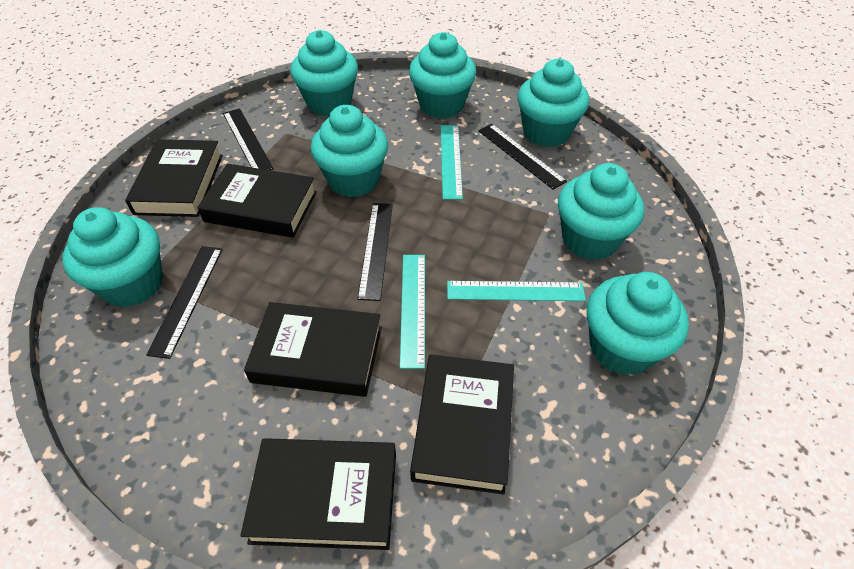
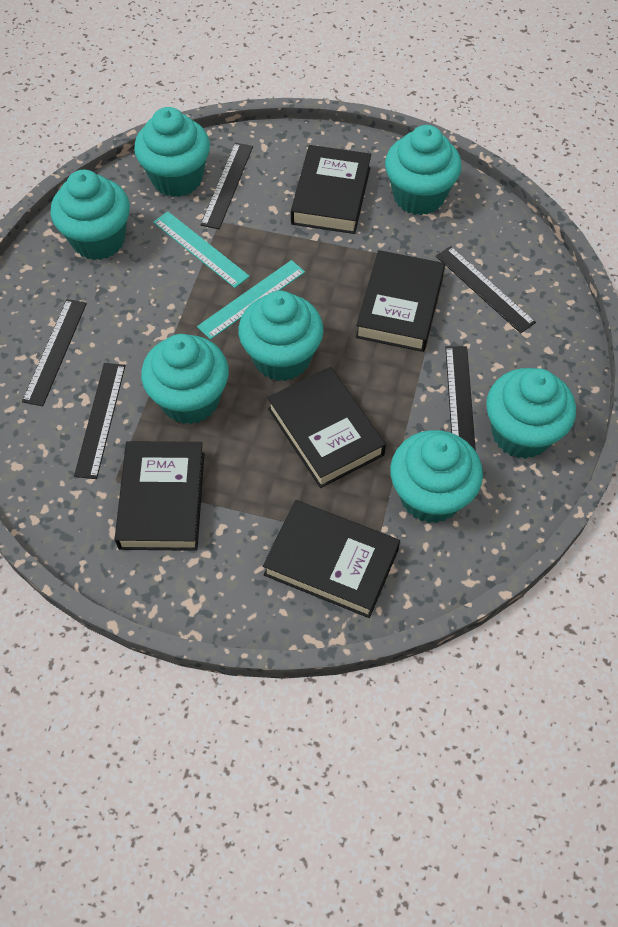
black ruler: 4 -> 5
turquoise ruler: 3 -> 2

